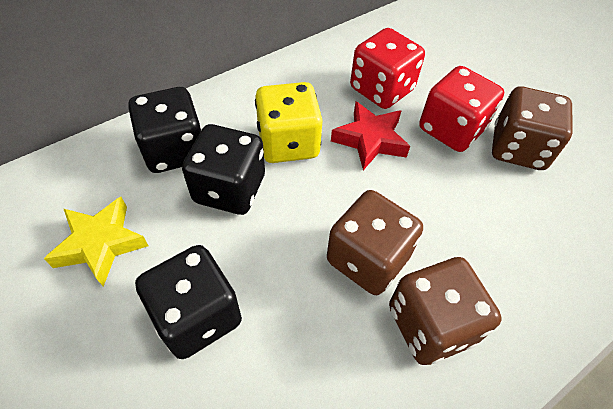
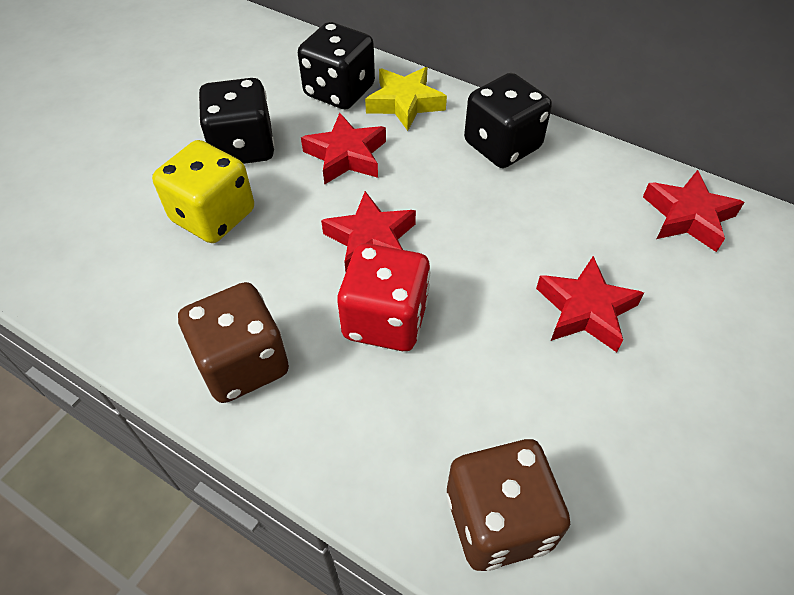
brown dice: 3 -> 2
red dice: 2 -> 1
red star: 1 -> 4

